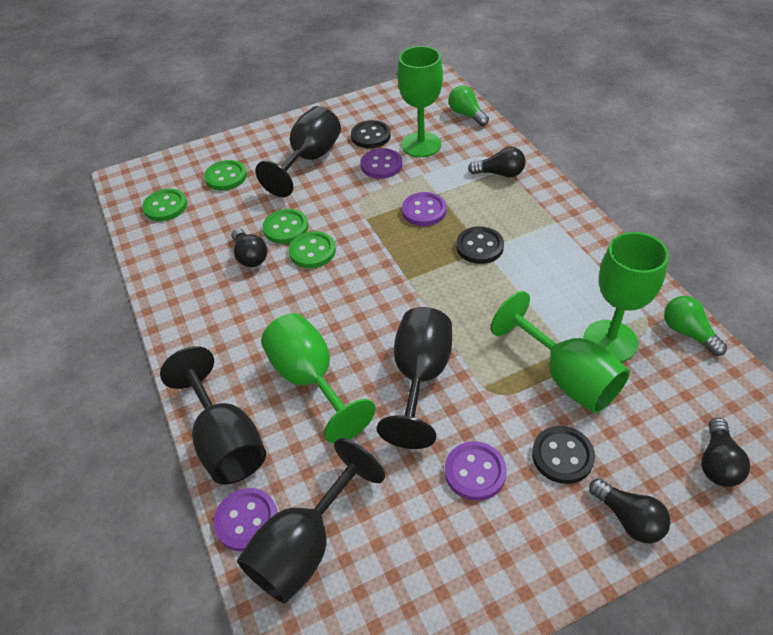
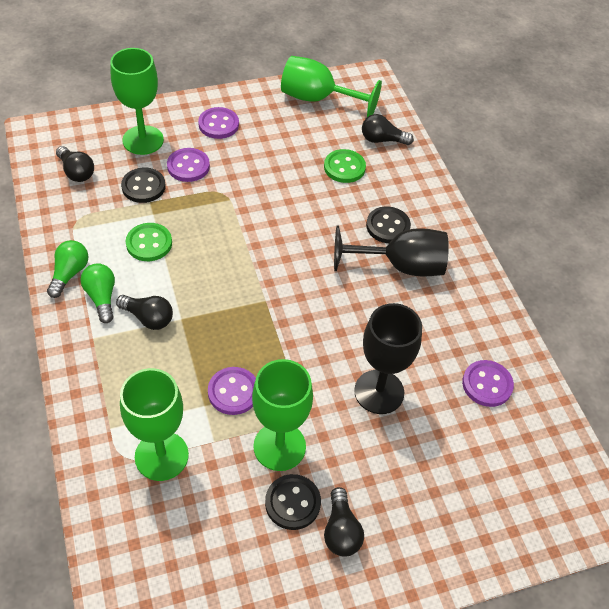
black goblet: 4 -> 2
green button: 4 -> 2

